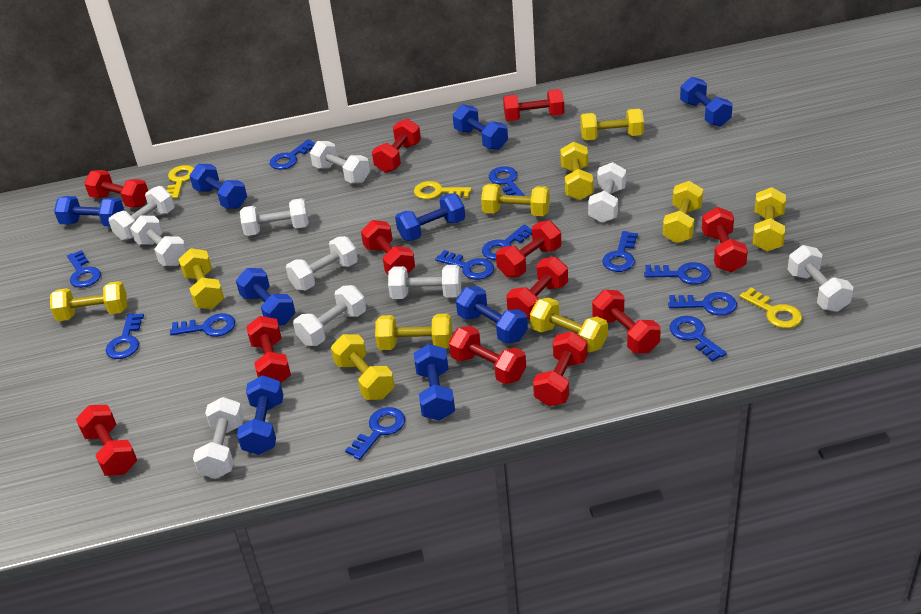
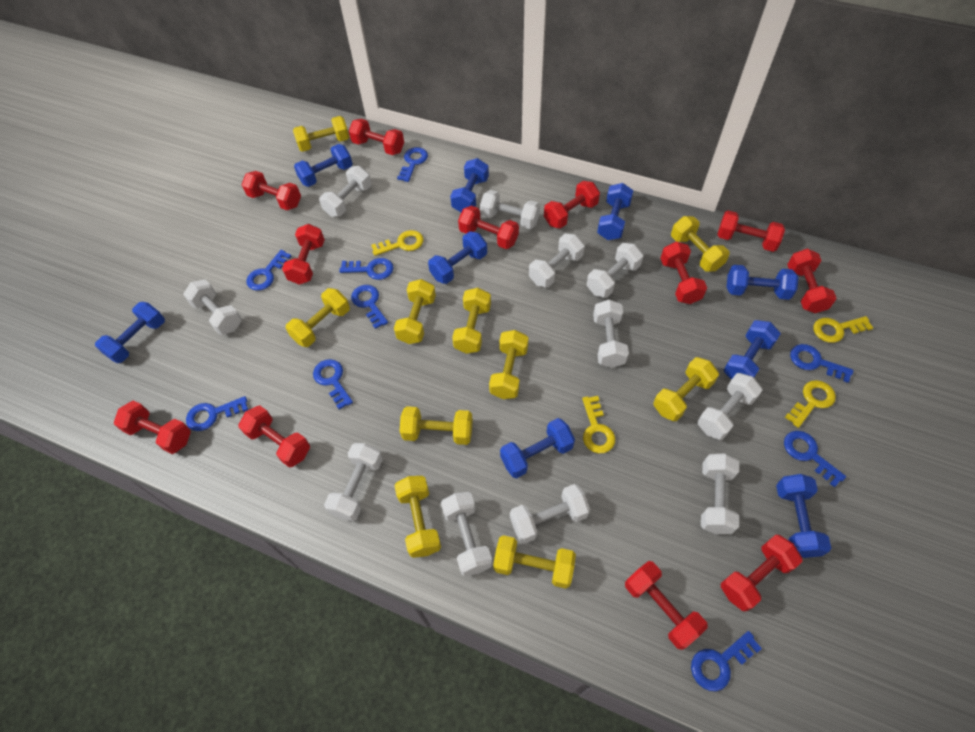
blue key: 12 -> 9
white dumbbell: 10 -> 11
yellow key: 3 -> 4

